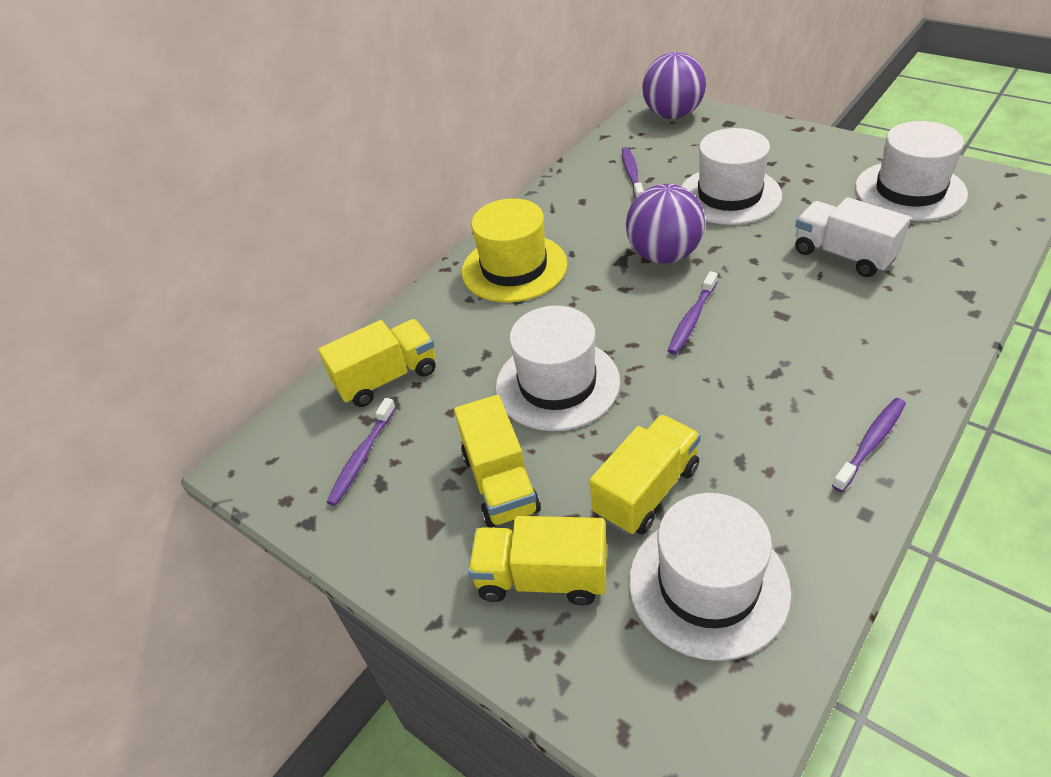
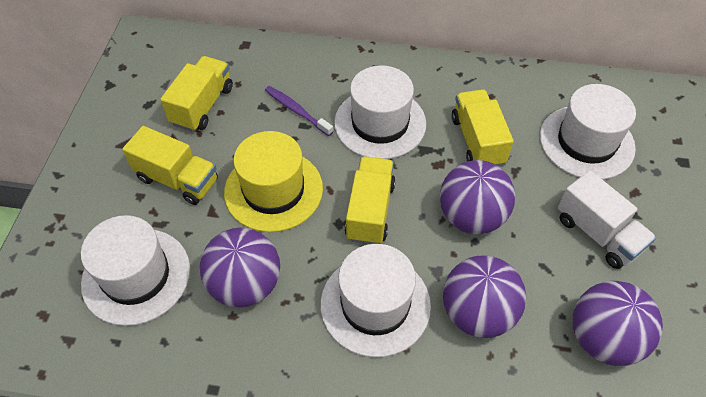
purple ball: 2 -> 4
purple toothbrush: 4 -> 1

